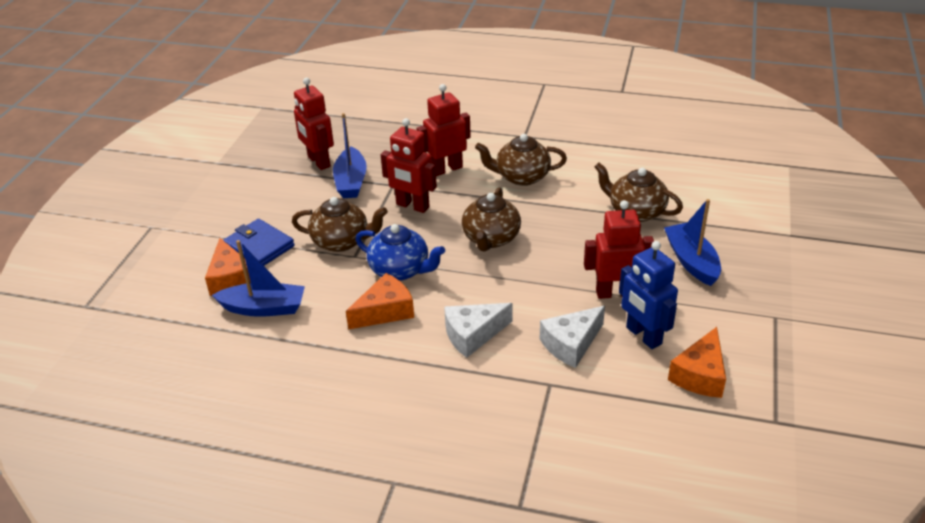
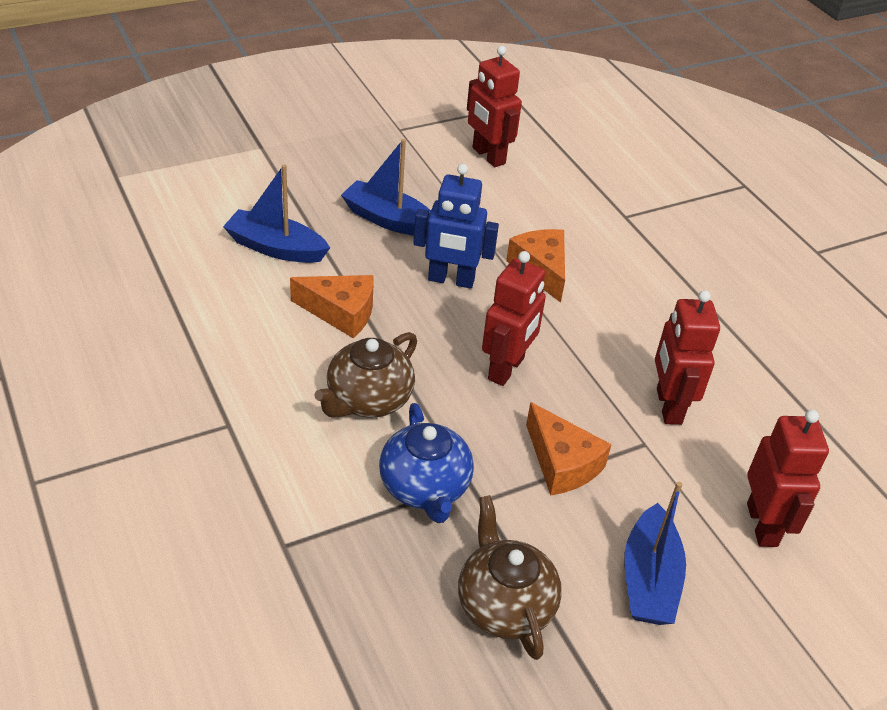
blue wallet: 1 -> 0
brown teapot: 4 -> 2
white cheese: 2 -> 0

